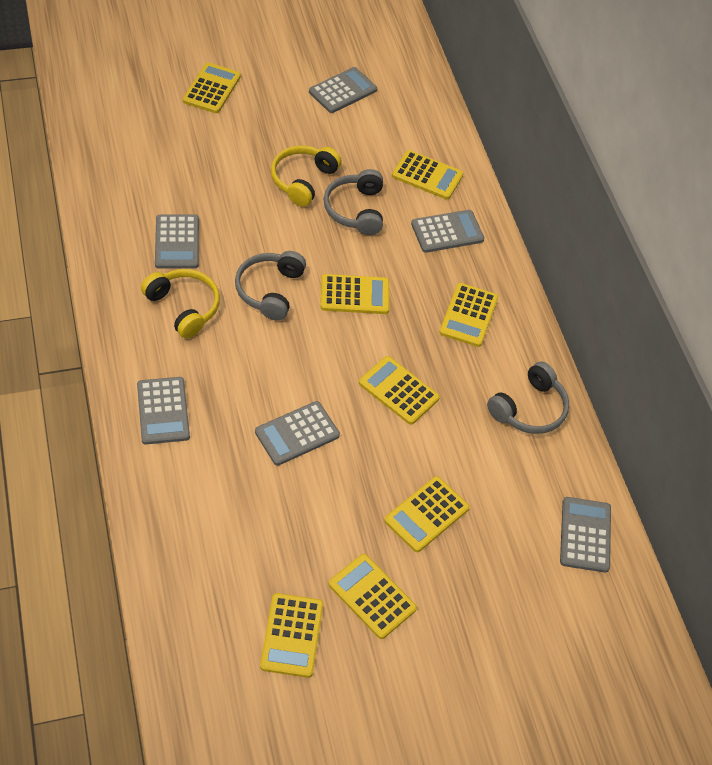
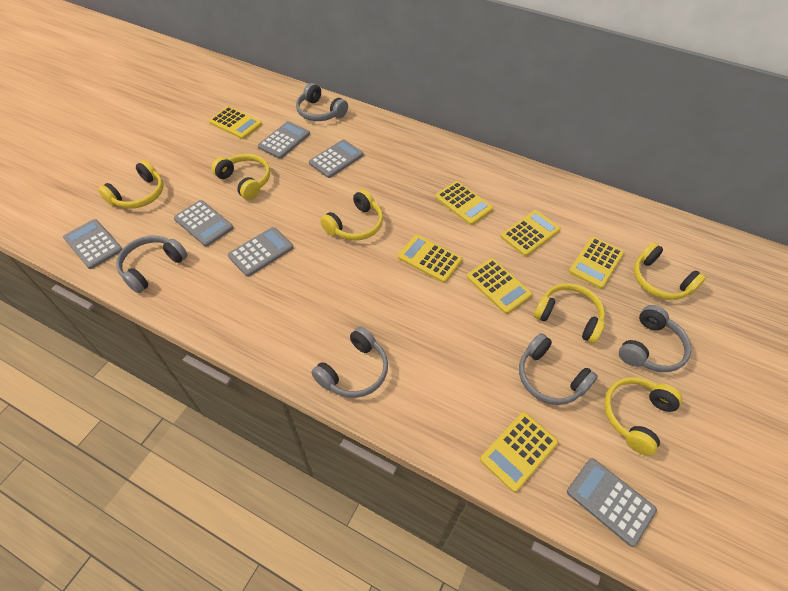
grey headphones: 3 -> 5
yellow calculator: 8 -> 7
yellow headphones: 2 -> 6

